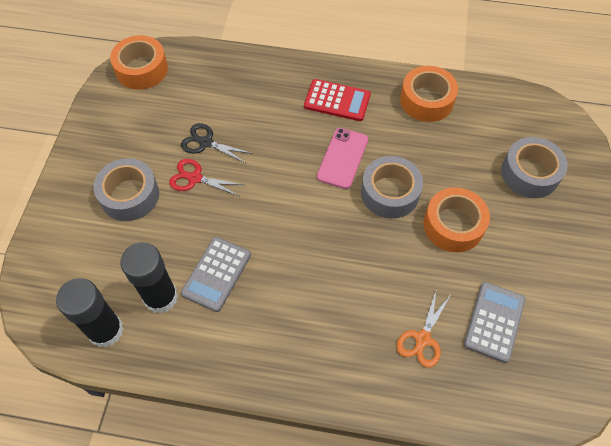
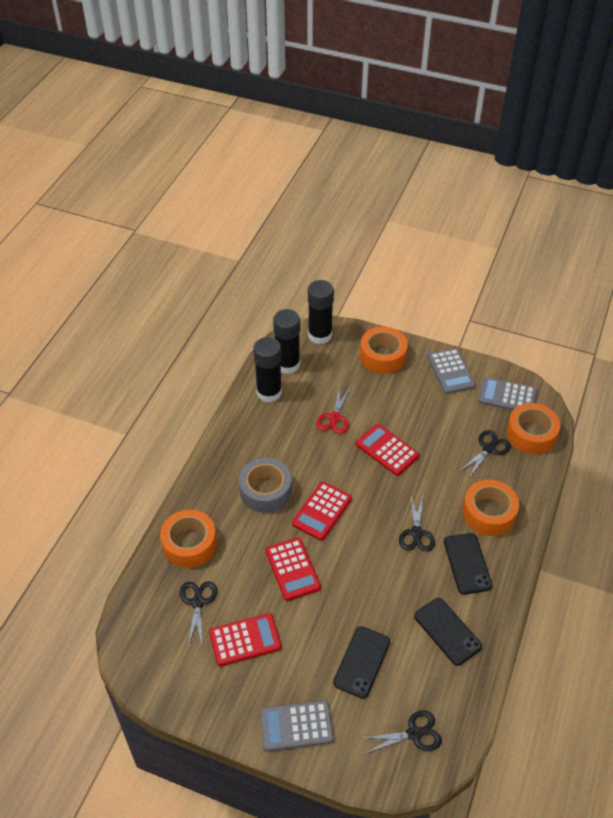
black glue stick: 2 -> 3
black phone: 0 -> 3
black scissors: 1 -> 4
grey calculator: 2 -> 3
grey tape: 3 -> 1
orange scissors: 1 -> 0
orange tape: 3 -> 4
pink phone: 1 -> 0
red calculator: 1 -> 4

